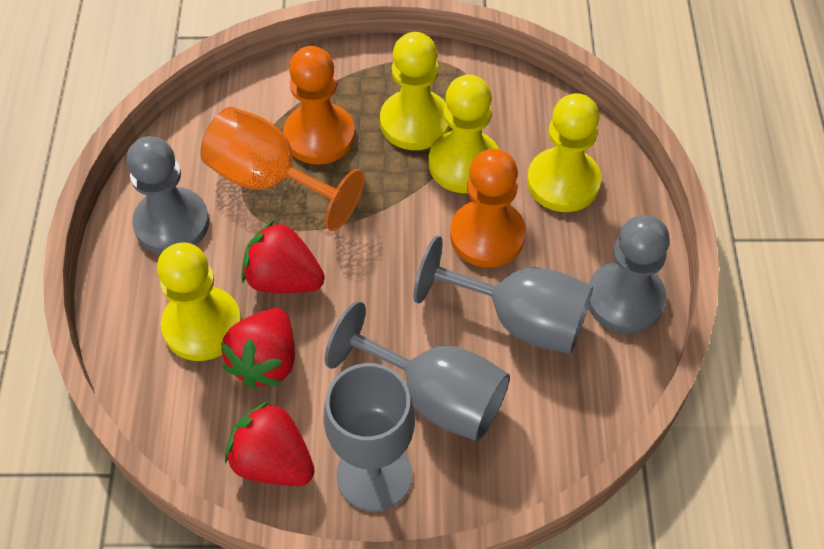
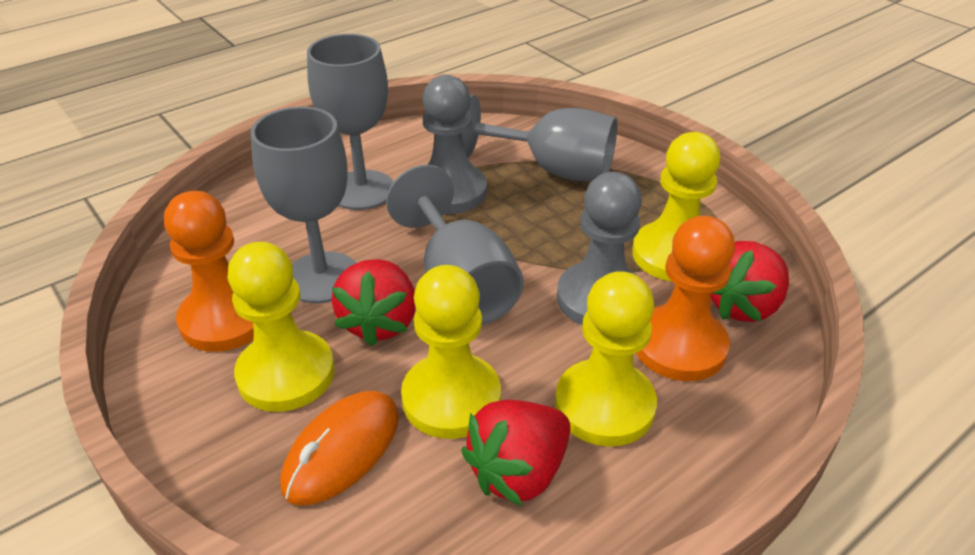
grey goblet: 3 -> 4
orange goblet: 1 -> 0
orange mouse: 0 -> 1

